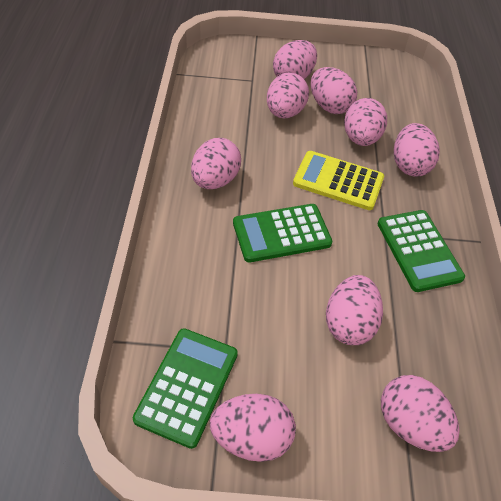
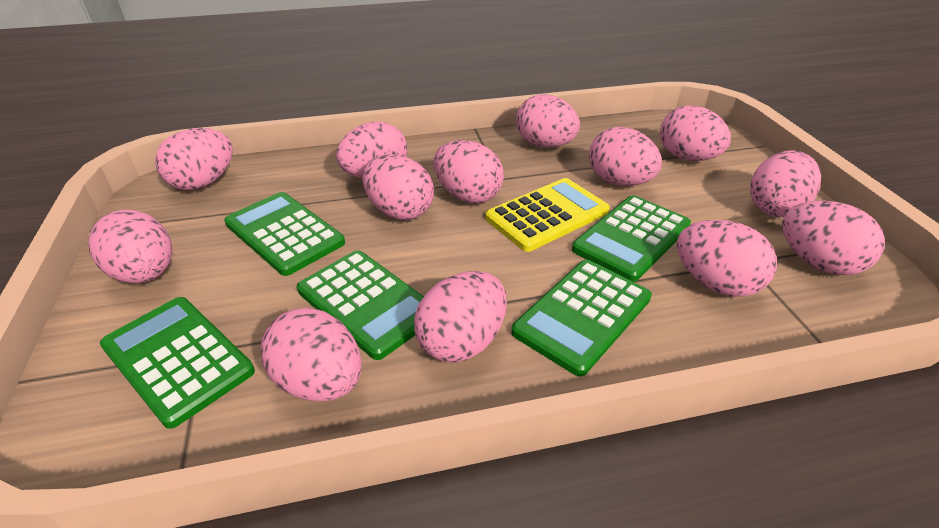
green calculator: 3 -> 5
pink egg: 9 -> 13

